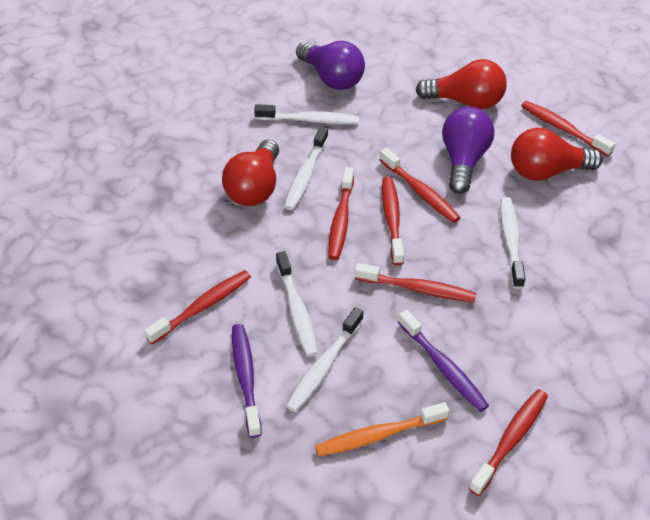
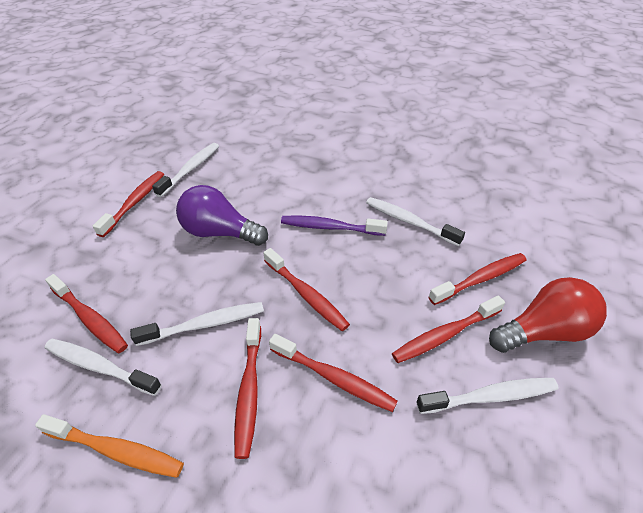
purple light bulb: 2 -> 1
purple toothbrush: 2 -> 1
red light bulb: 3 -> 1

